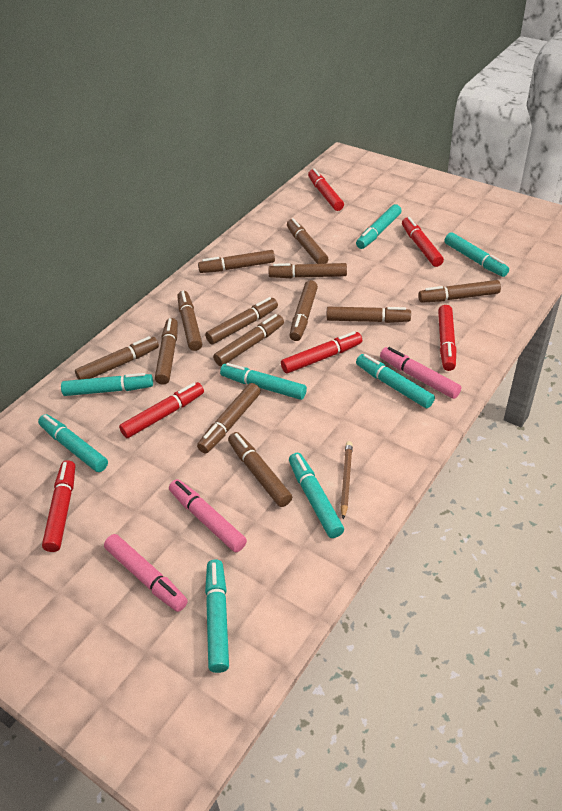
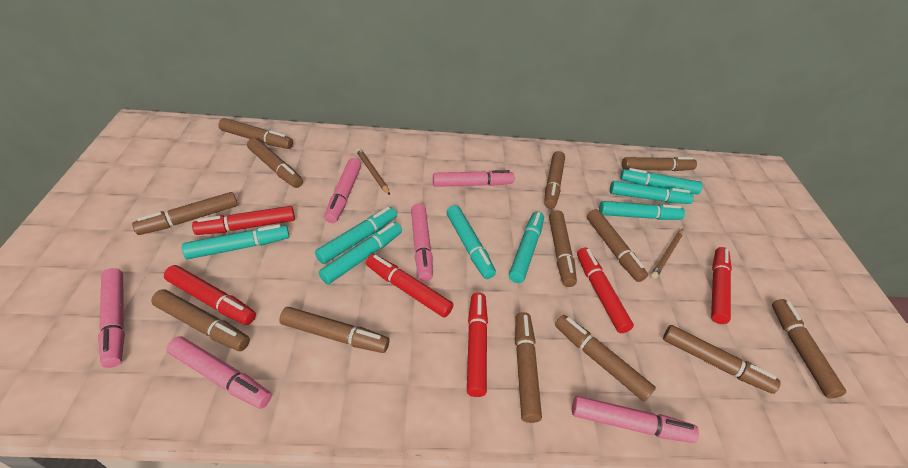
brown pencil: 1 -> 2
pink marker: 3 -> 6

